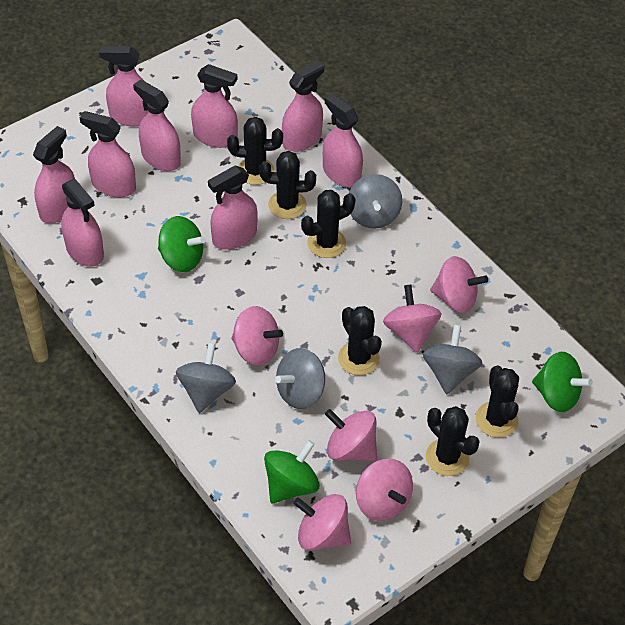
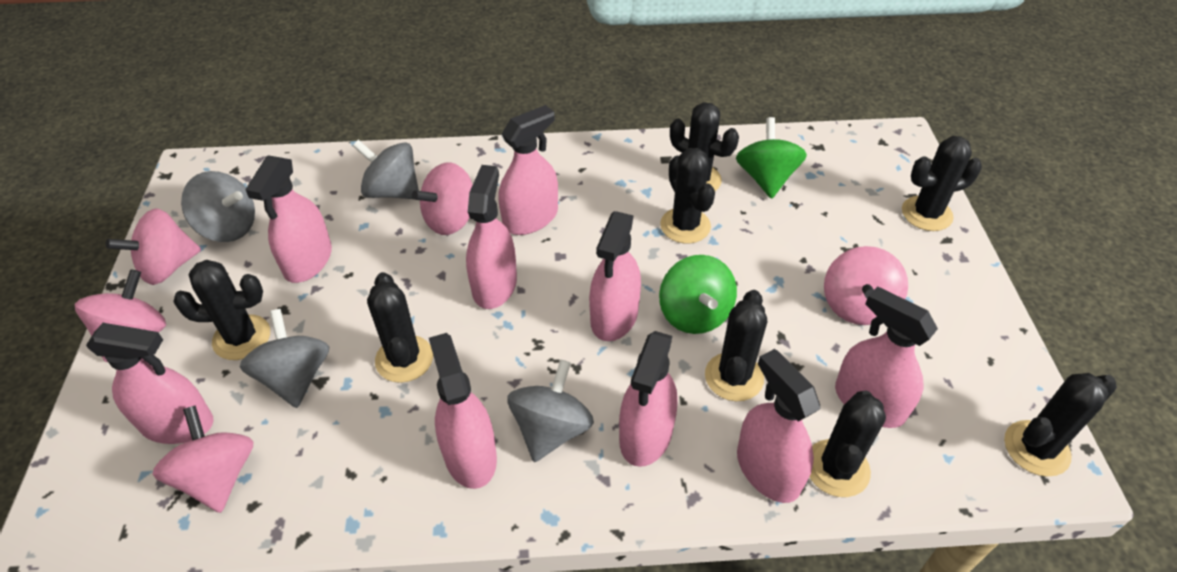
black cactus: 6 -> 8
green spinning top: 3 -> 2
pink spinning top: 6 -> 5

